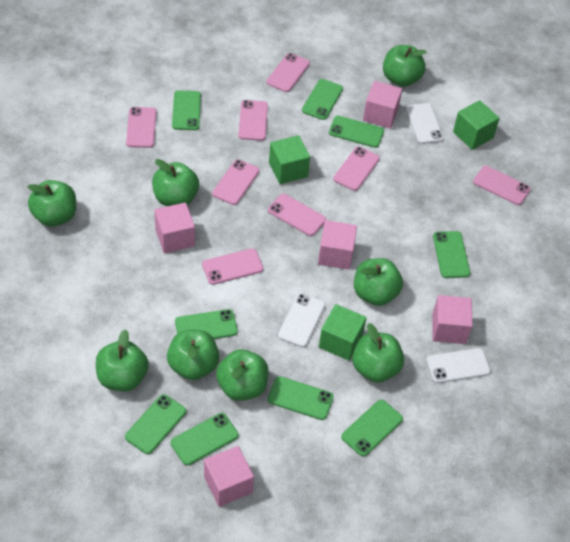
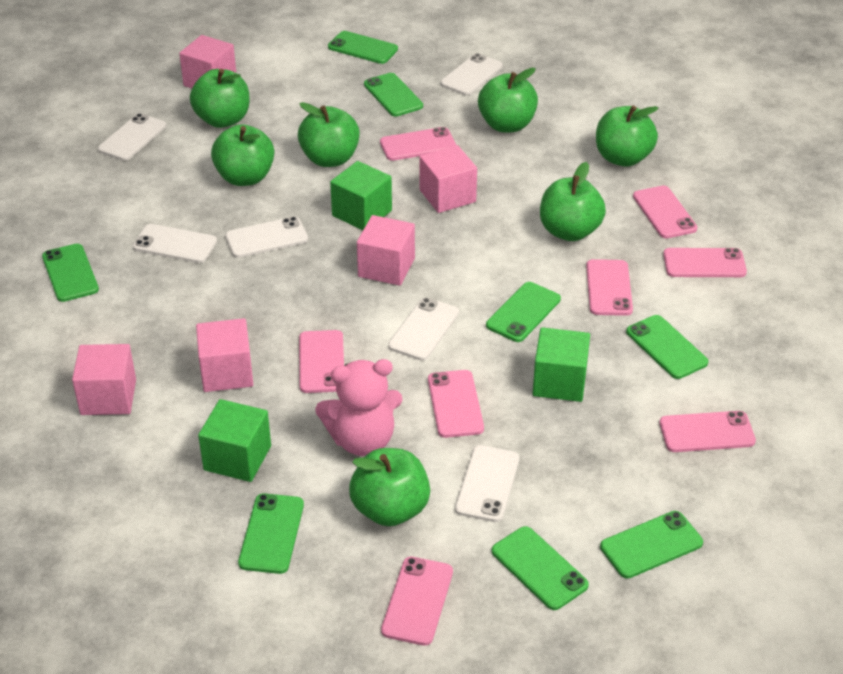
green apple: 8 -> 7
green phone: 9 -> 8
pink teddy bear: 0 -> 1
white phone: 3 -> 6

